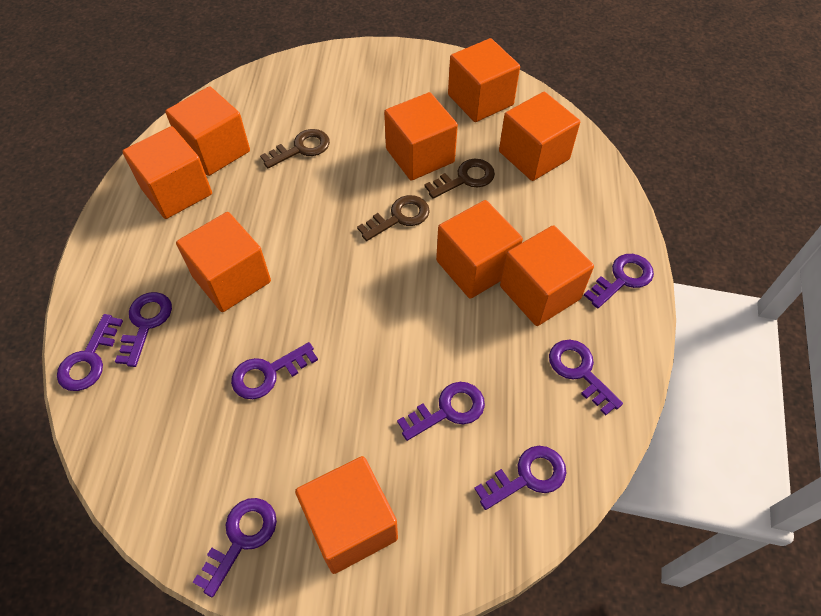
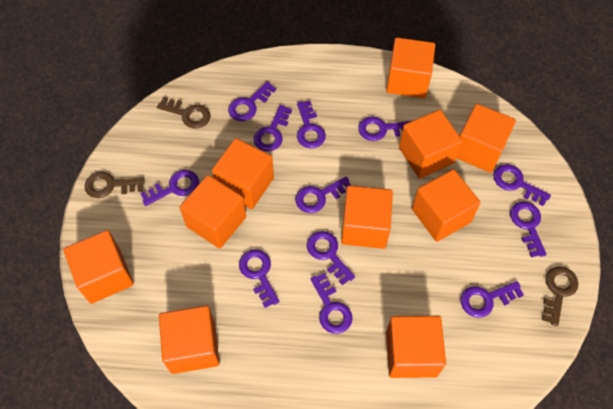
orange cube: 9 -> 10
purple key: 8 -> 12

